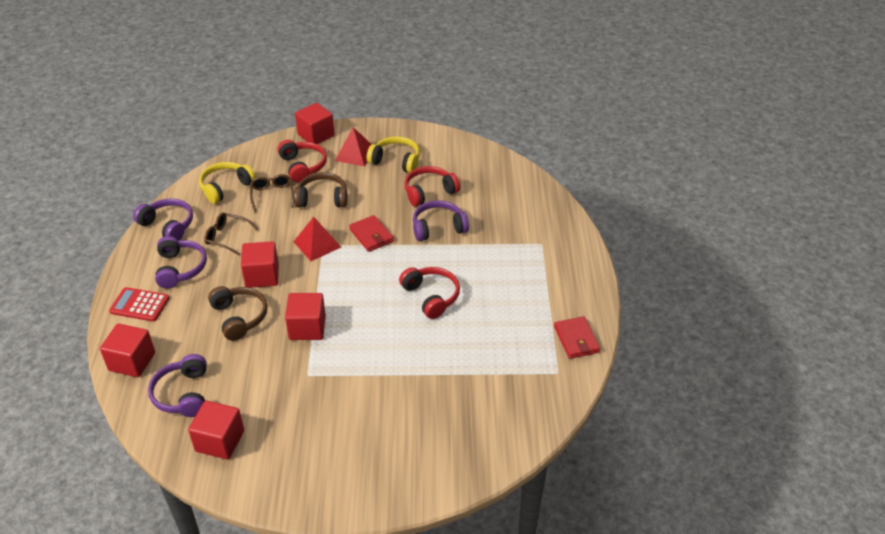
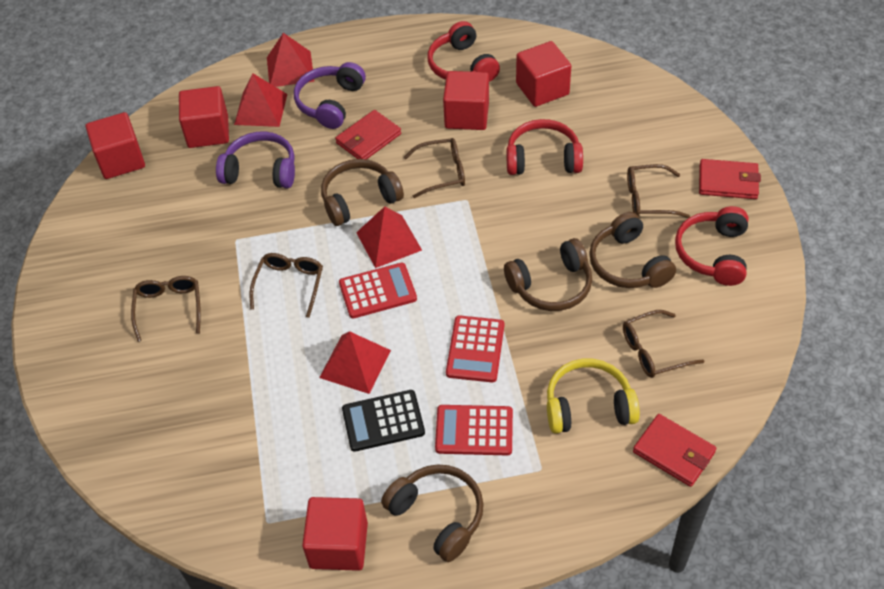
black calculator: 0 -> 1
brown glasses: 2 -> 5
brown headphones: 2 -> 4
purple headphones: 4 -> 2
red calculator: 1 -> 3
red pyramid: 2 -> 4
red wallet: 2 -> 3
yellow headphones: 2 -> 1

